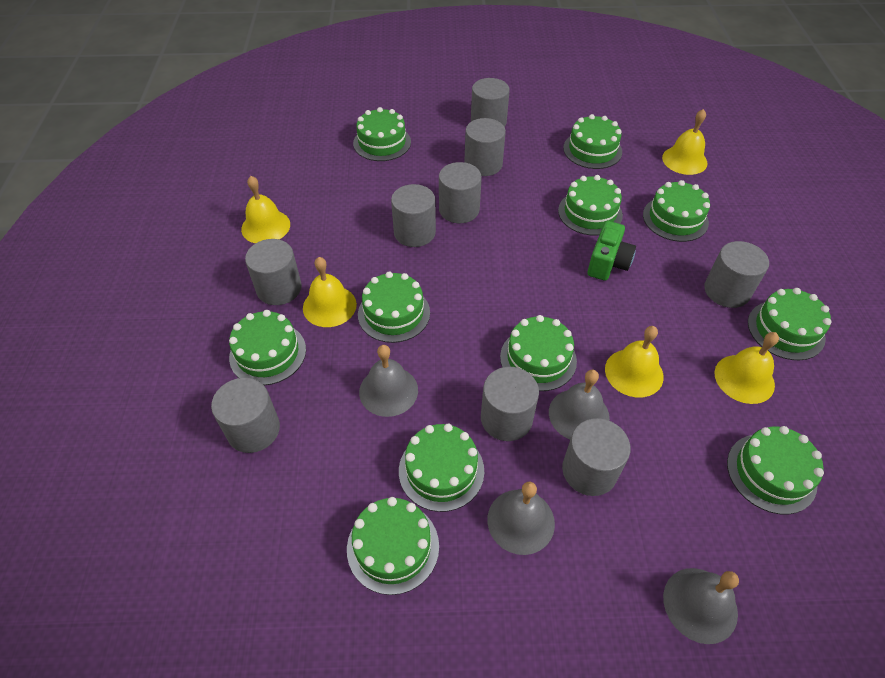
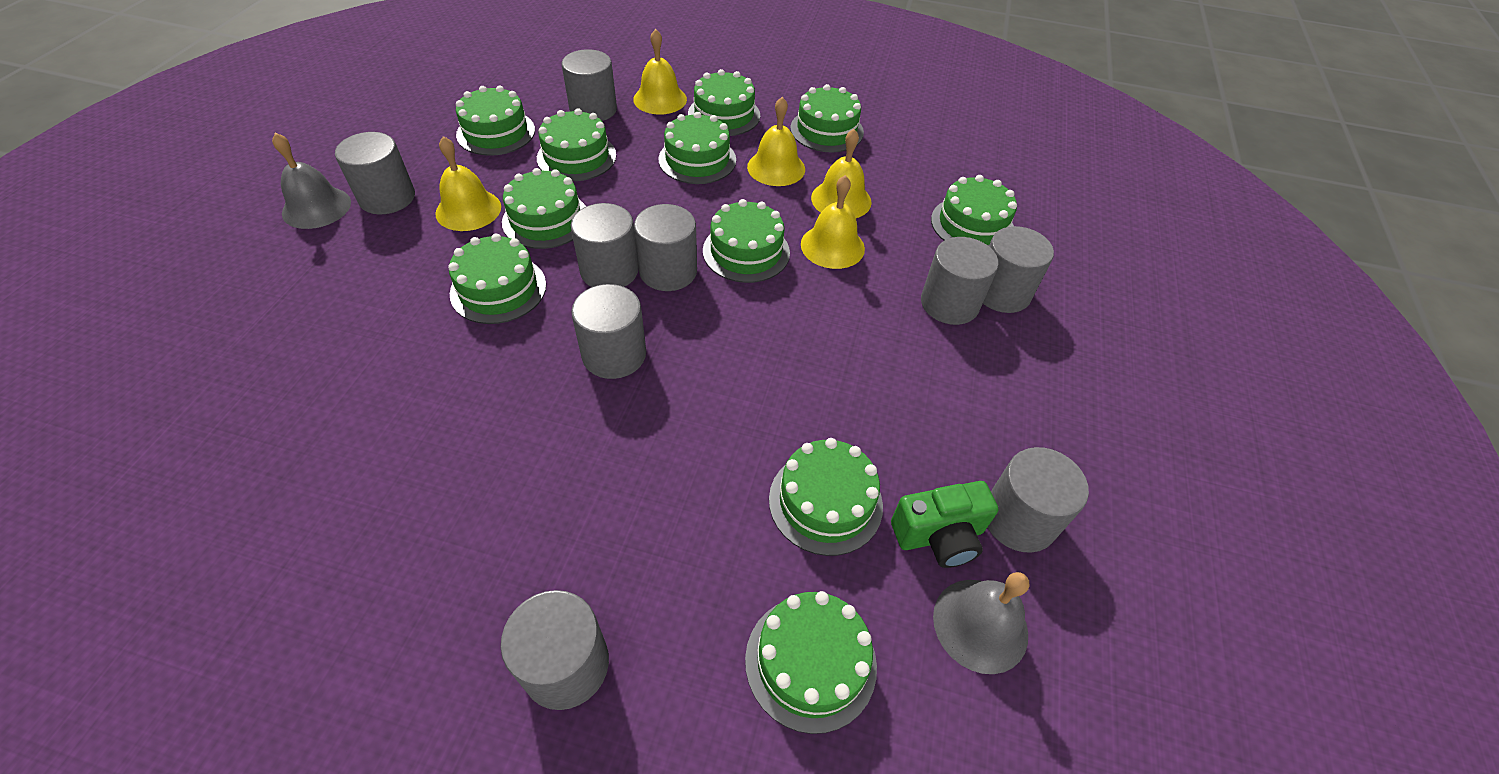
grey bell: 4 -> 2

